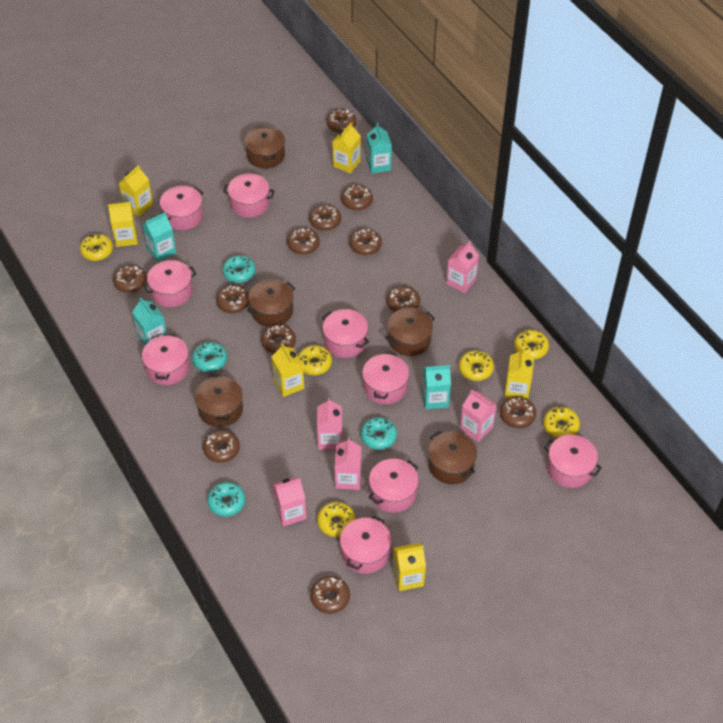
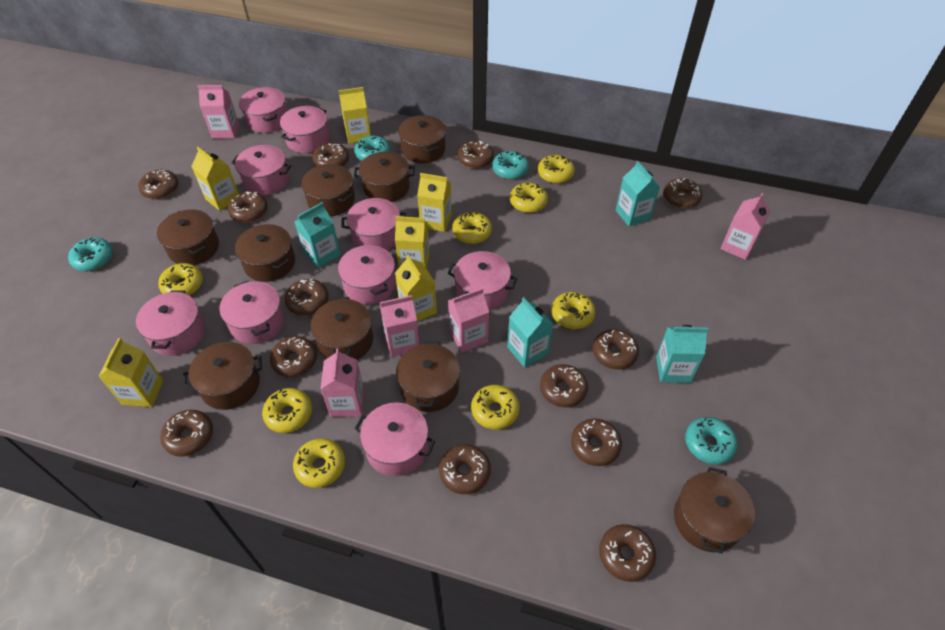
brown donut: 12 -> 13
brown pot: 5 -> 9
yellow donut: 6 -> 8

